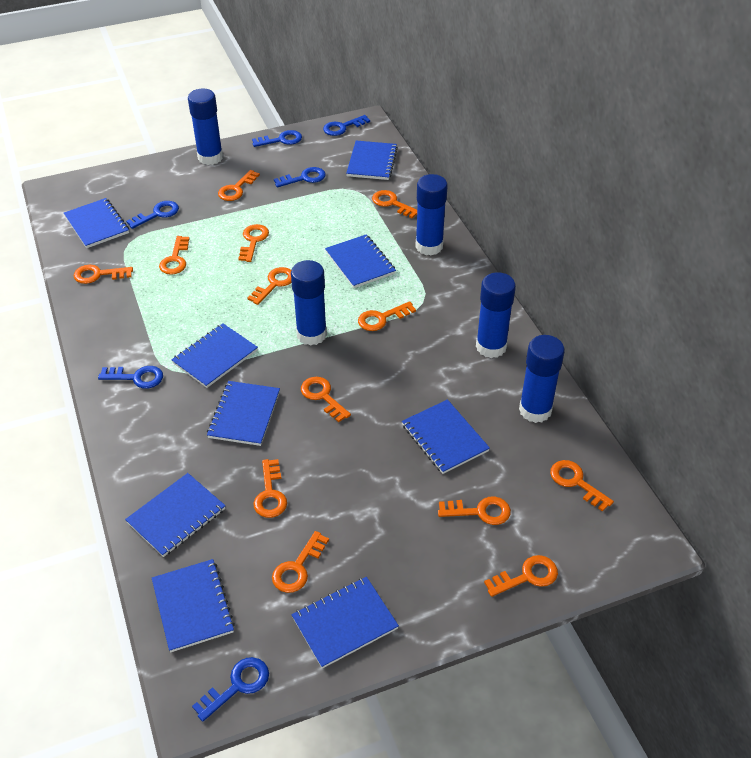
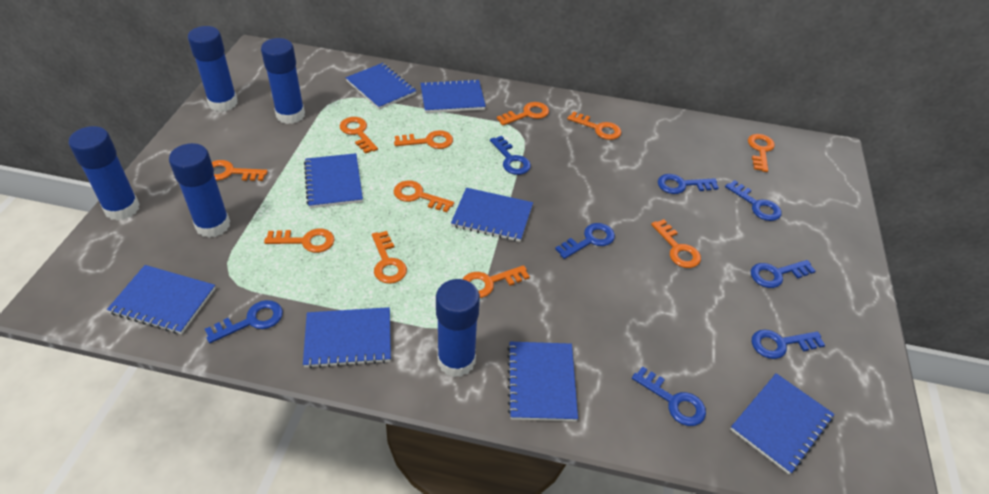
blue key: 6 -> 8
blue notebook: 9 -> 8
orange key: 13 -> 11

